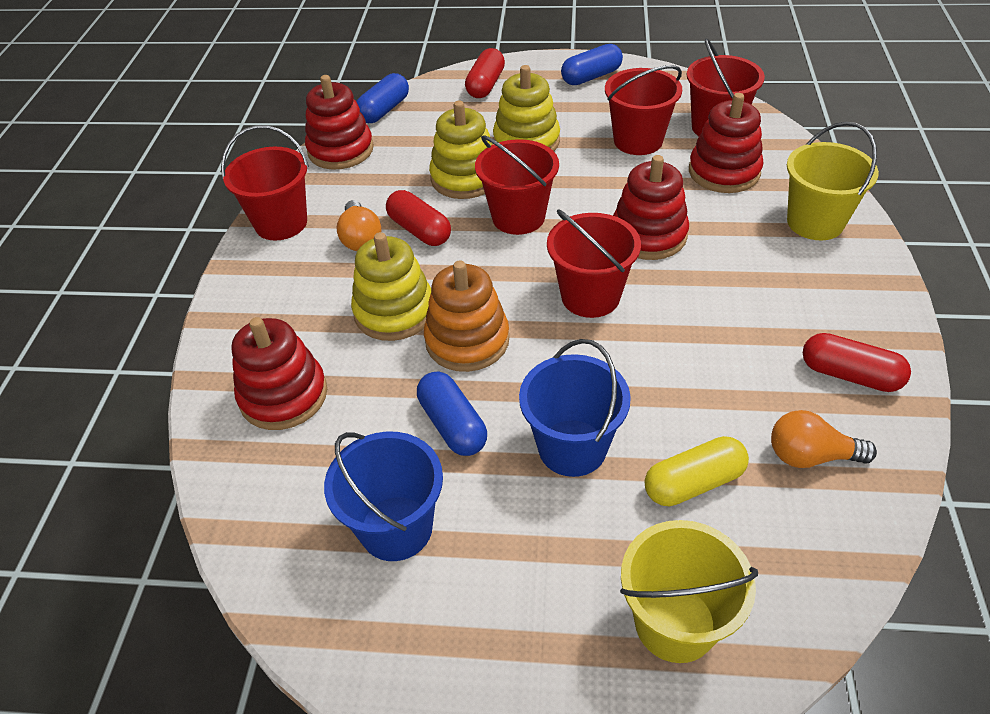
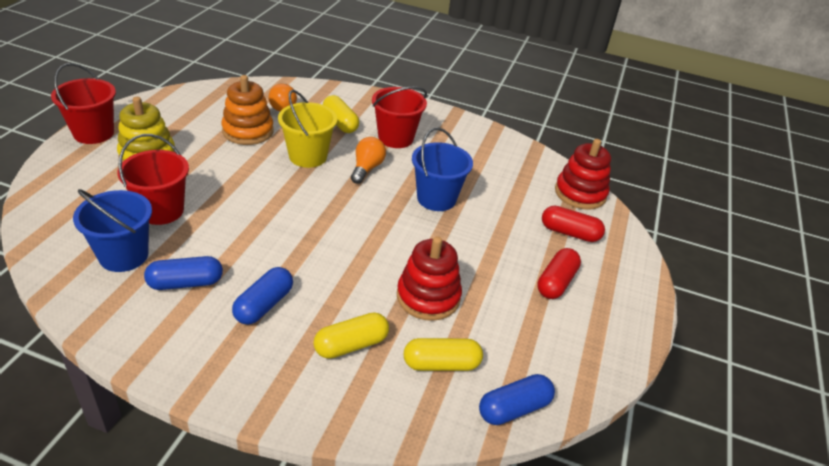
red bucket: 5 -> 3
red capsule: 3 -> 2
red stacking toy: 4 -> 2
yellow bucket: 2 -> 1
yellow capsule: 1 -> 3
yellow stacking toy: 3 -> 1

